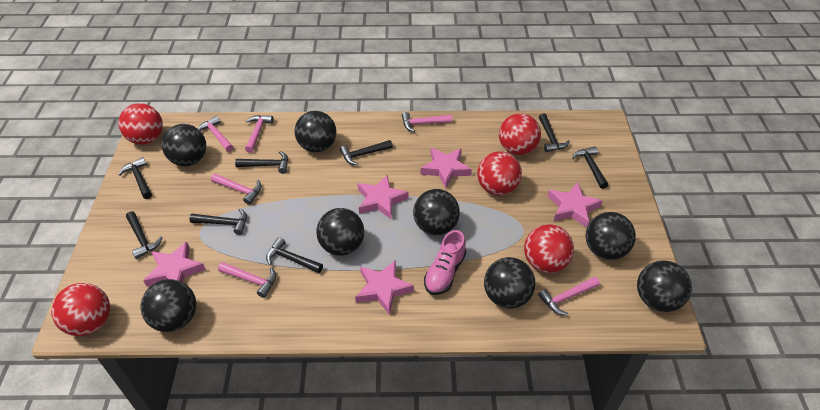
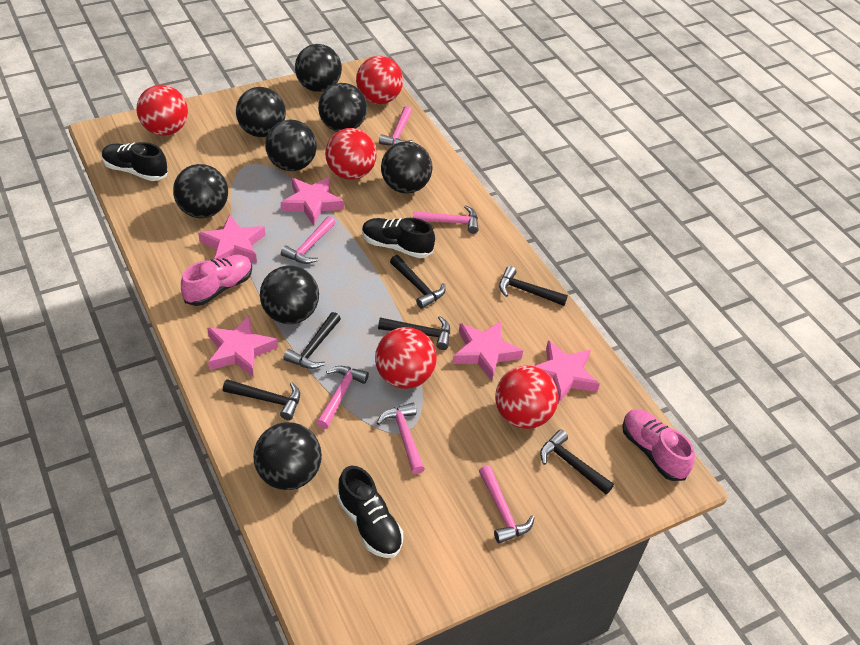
black hammer: 8 -> 6
black shoe: 0 -> 3
pink shoe: 1 -> 2

